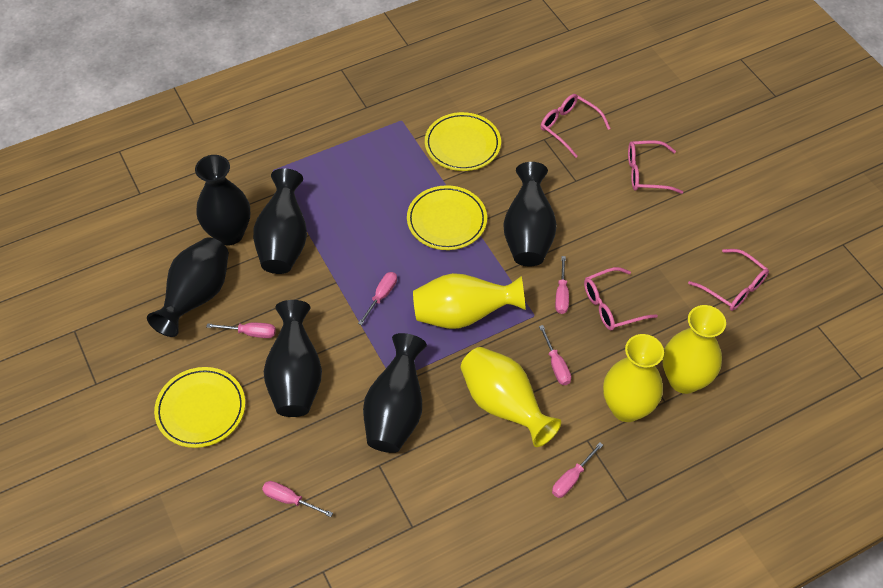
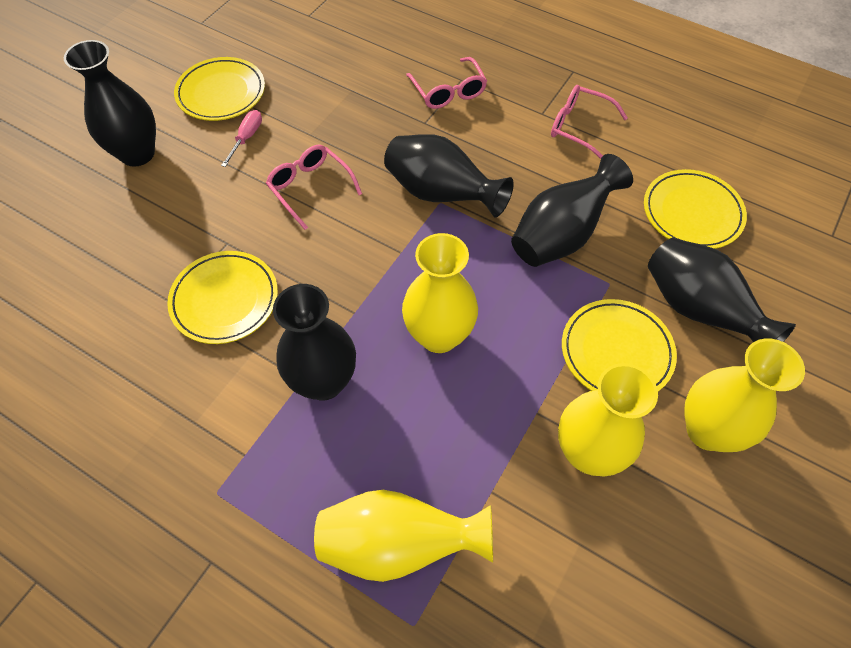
black vase: 6 -> 5
pink glasses: 4 -> 3
pink screwdriver: 6 -> 1
yellow plate: 3 -> 4

